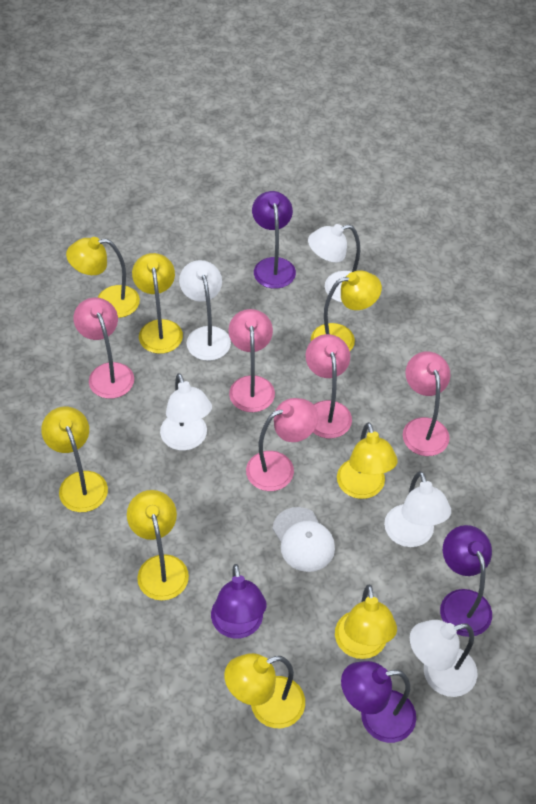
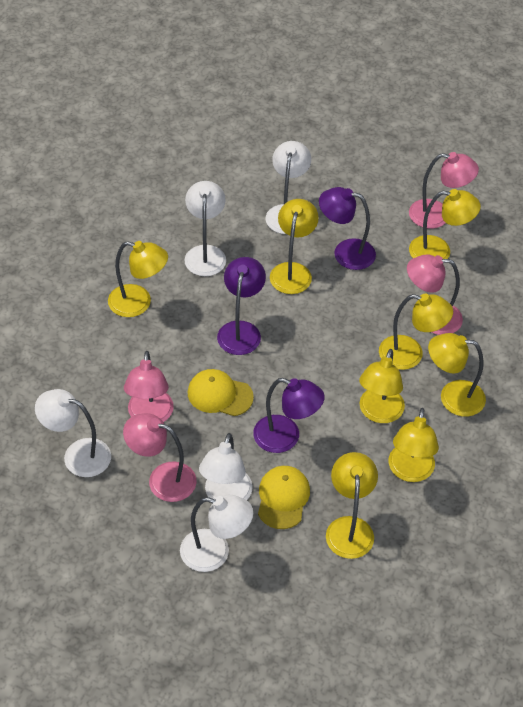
pink lamp: 5 -> 4
purple lamp: 4 -> 3
white cap: 1 -> 0
yellow cap: 0 -> 2

